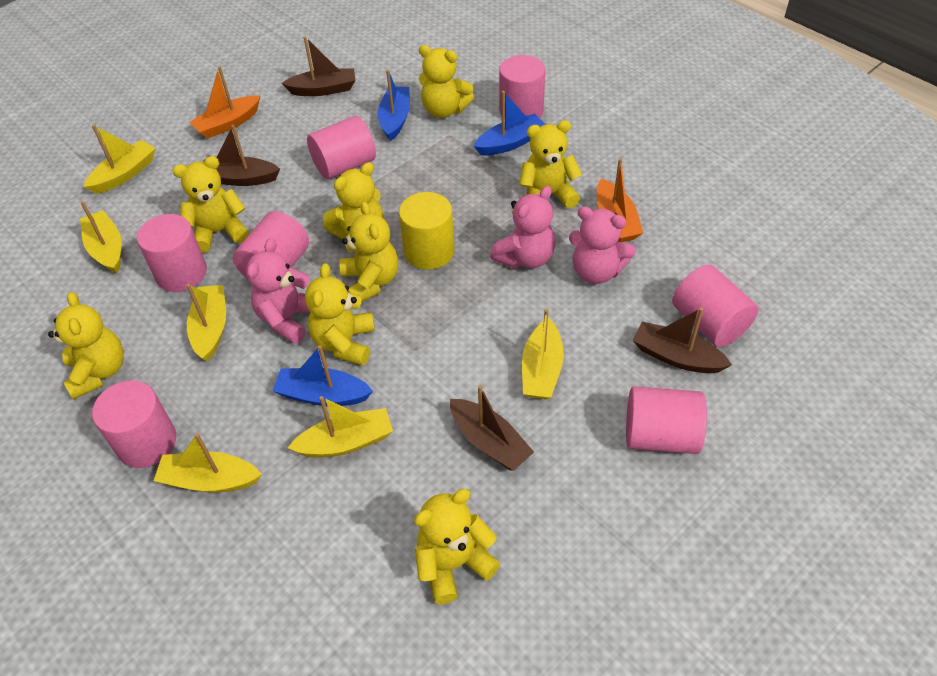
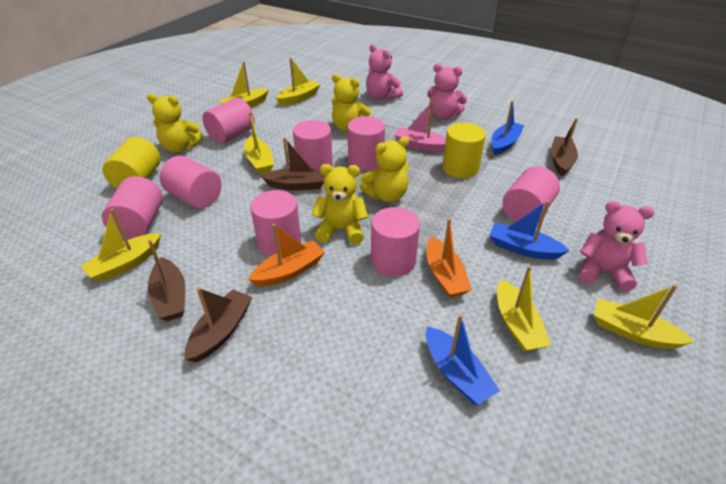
pink boat: 0 -> 1
pink cylinder: 7 -> 8
yellow cylinder: 1 -> 2
yellow teddy bear: 8 -> 4

